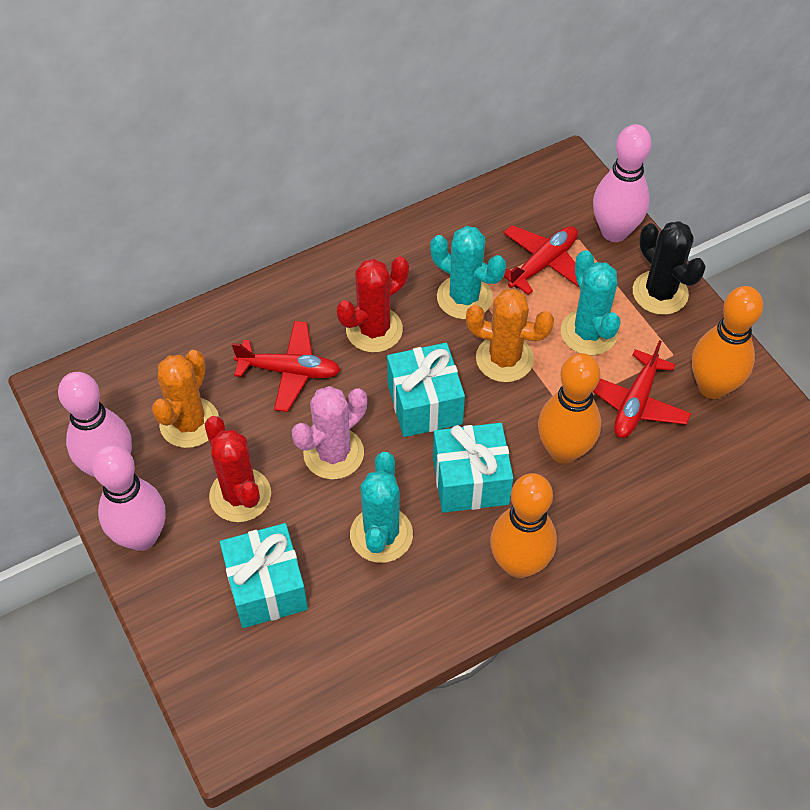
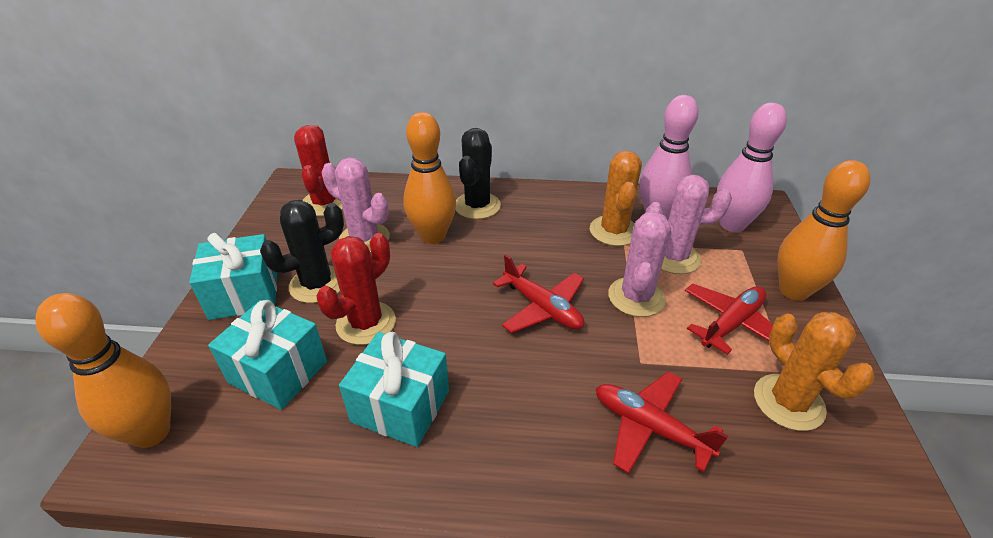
black cactus: 1 -> 2
pink bowling pin: 3 -> 2
pink cactus: 1 -> 3
turquoise cactus: 3 -> 0

